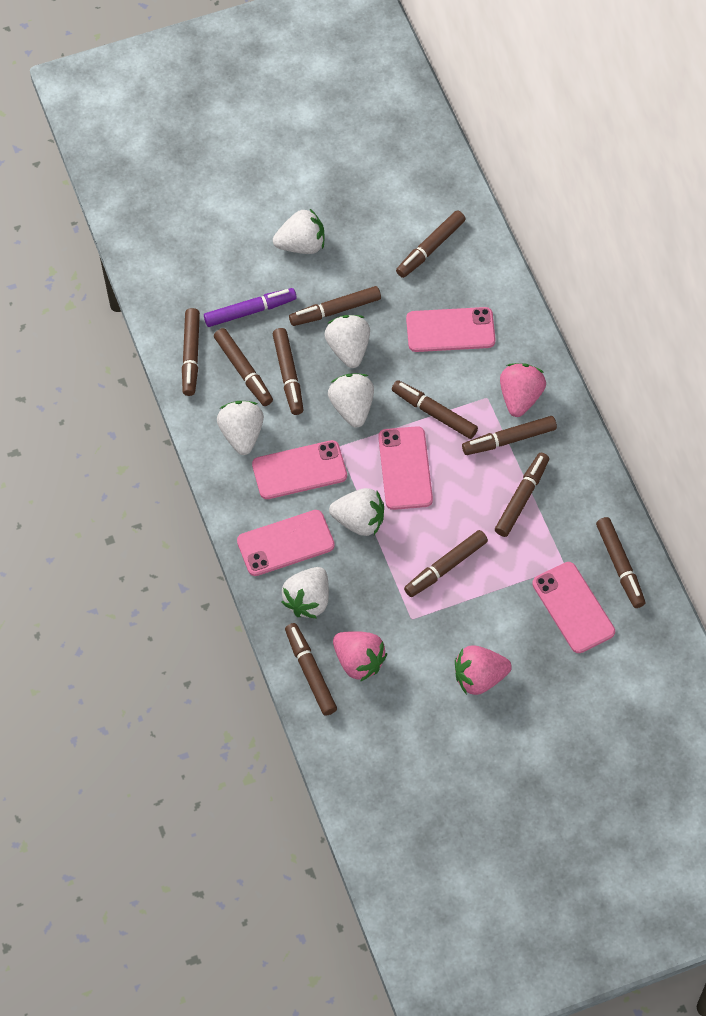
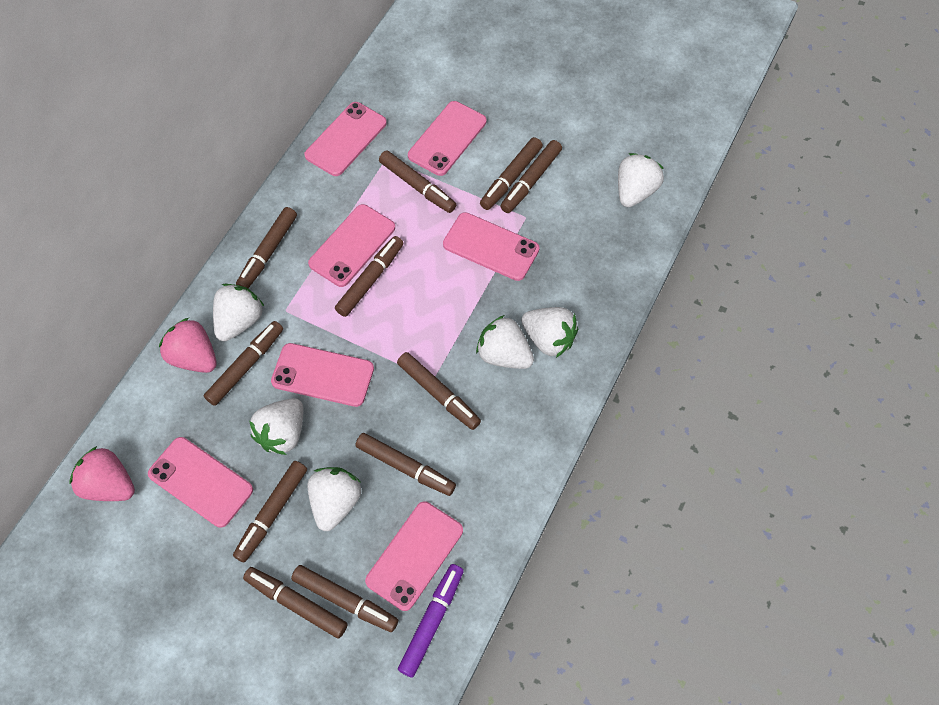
pink phone: 5 -> 7
pink strawberry: 3 -> 2

